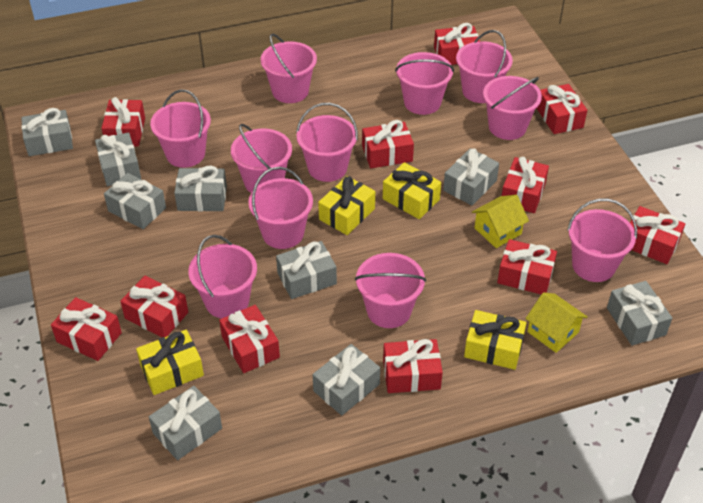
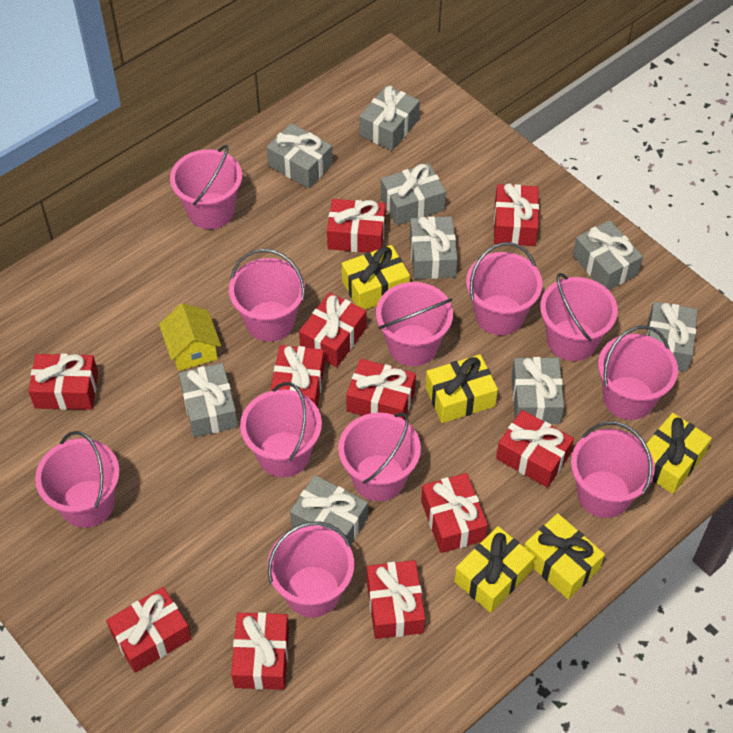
yellow gift: 4 -> 5
yellow house: 2 -> 1

